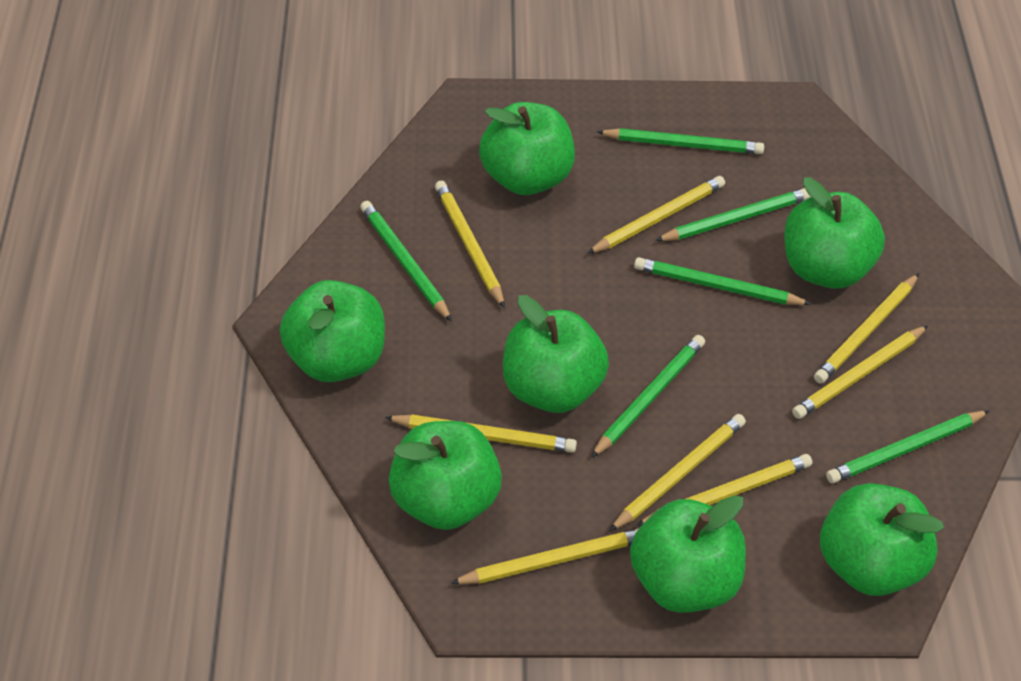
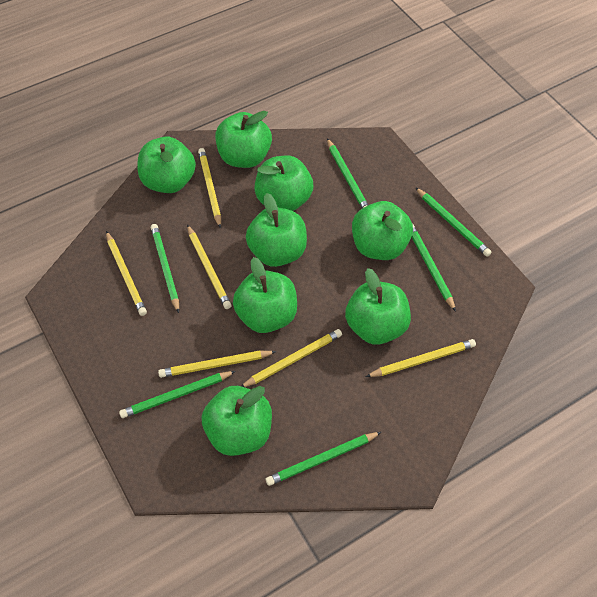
green apple: 7 -> 8
yellow pencil: 8 -> 6

